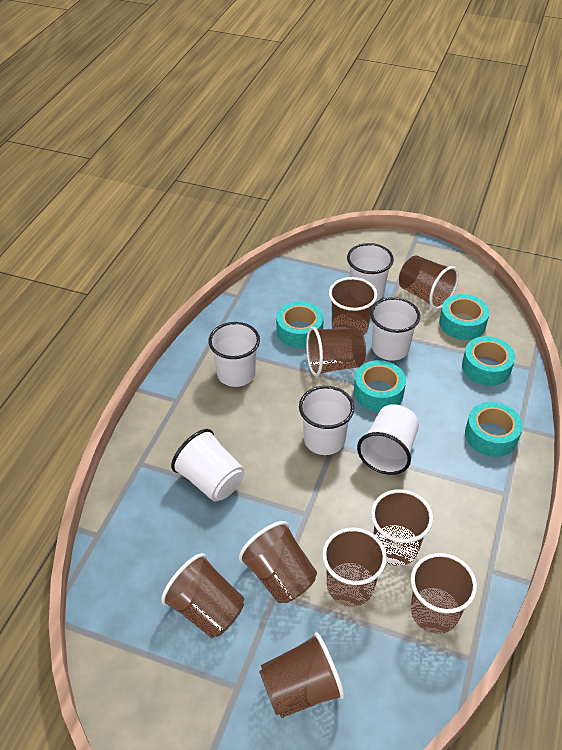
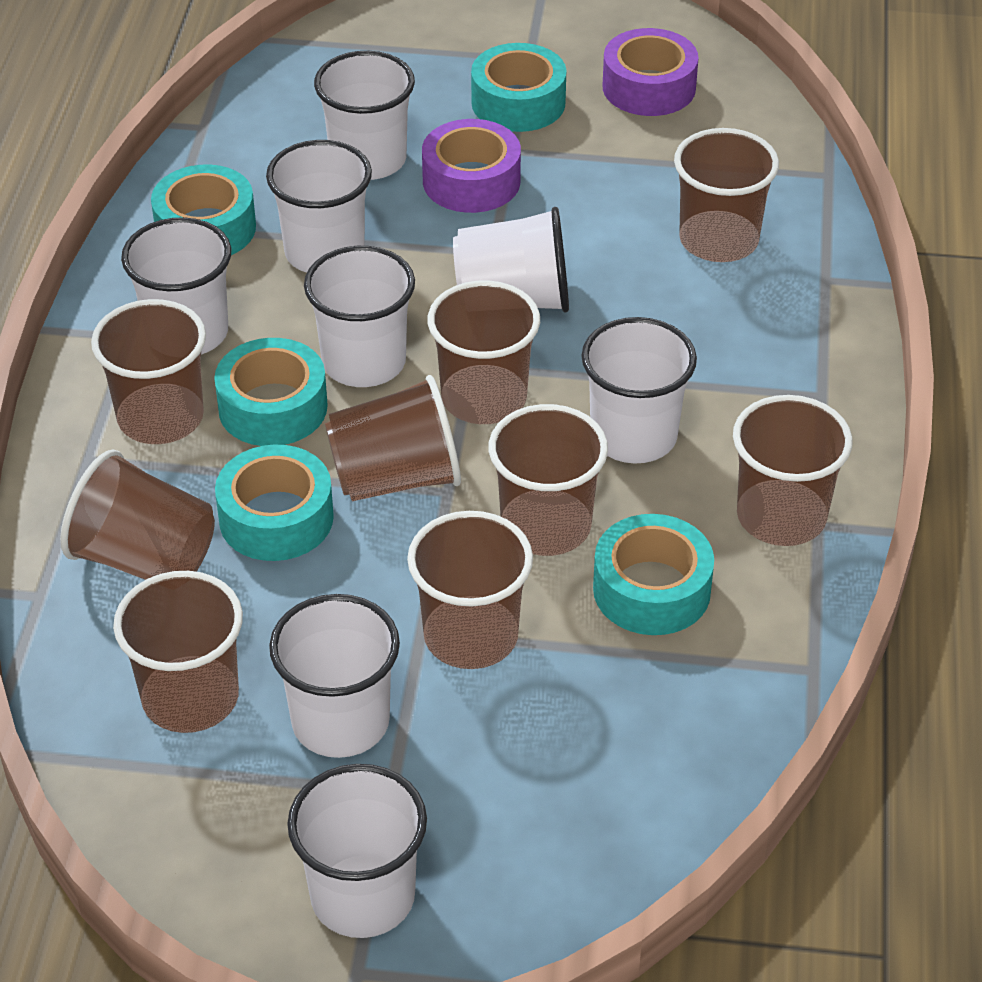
purple tape: 0 -> 2
white cup: 6 -> 8

